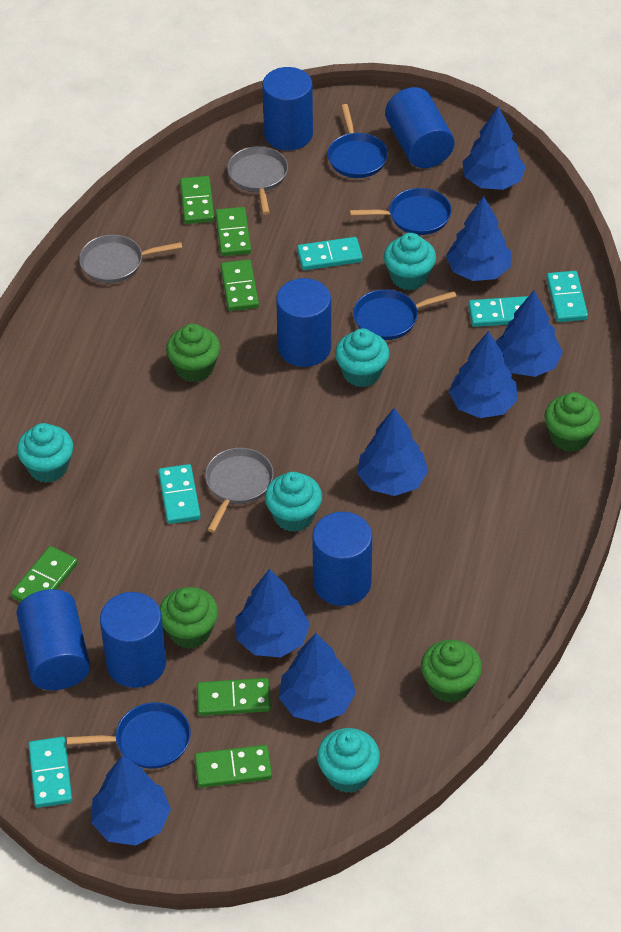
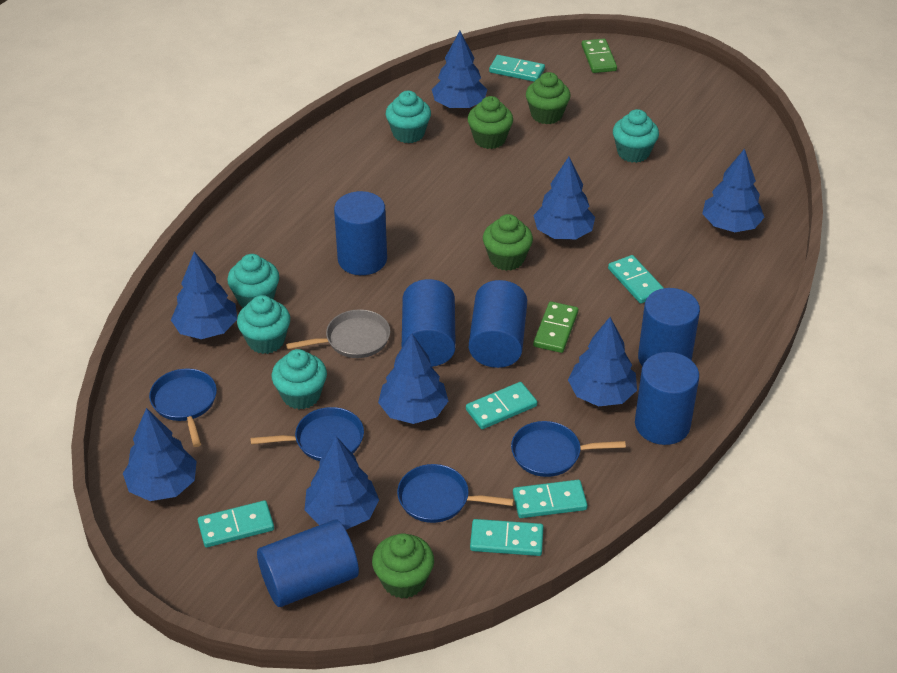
green domino: 6 -> 2
grey pan: 3 -> 1
turquoise domino: 5 -> 6

